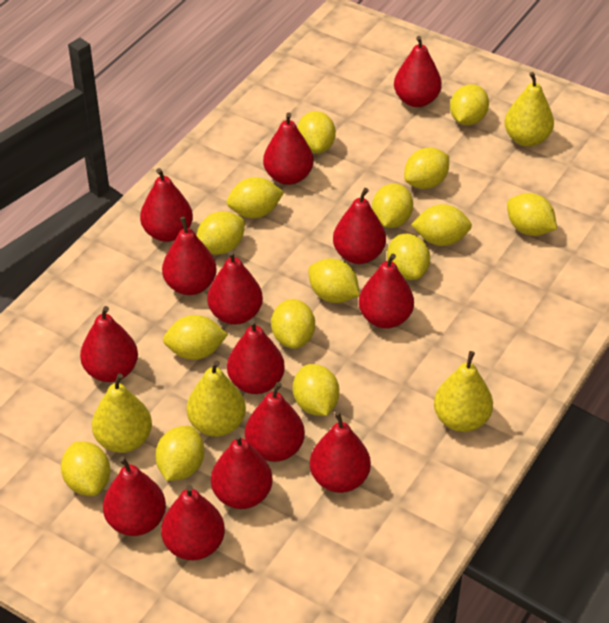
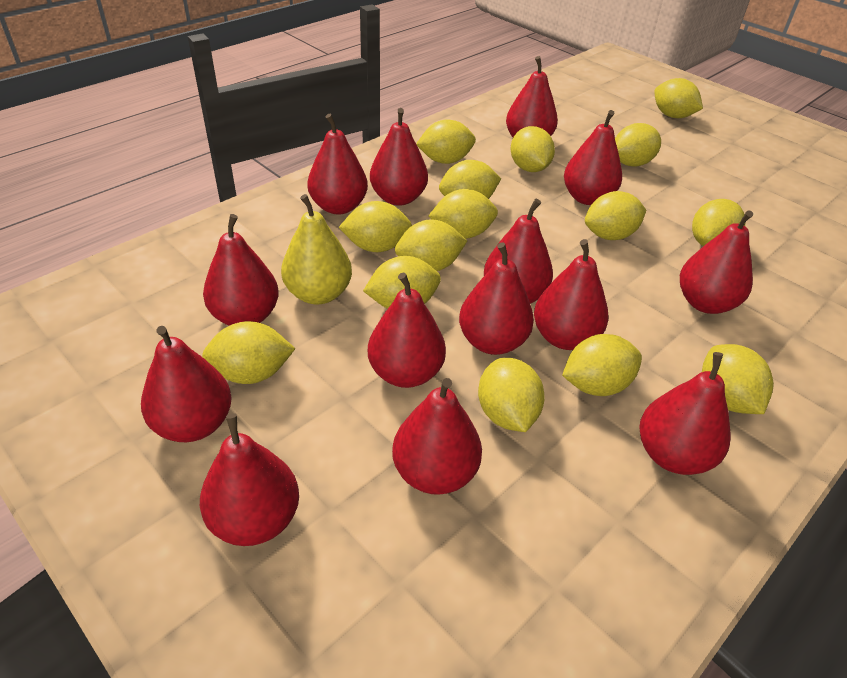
yellow pear: 4 -> 1

